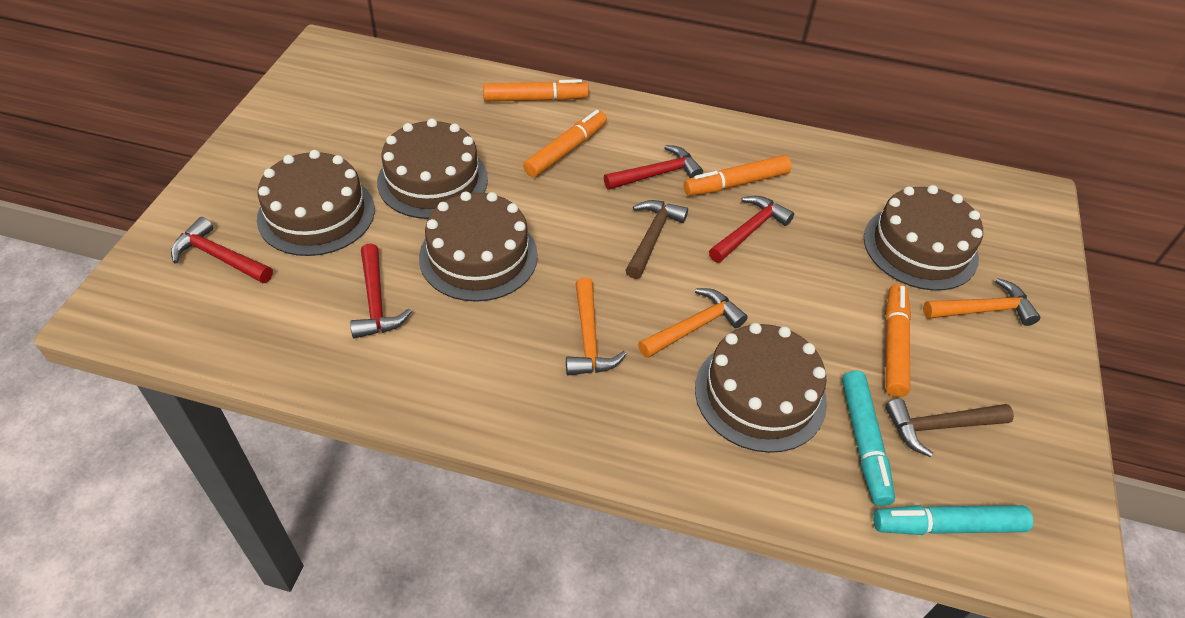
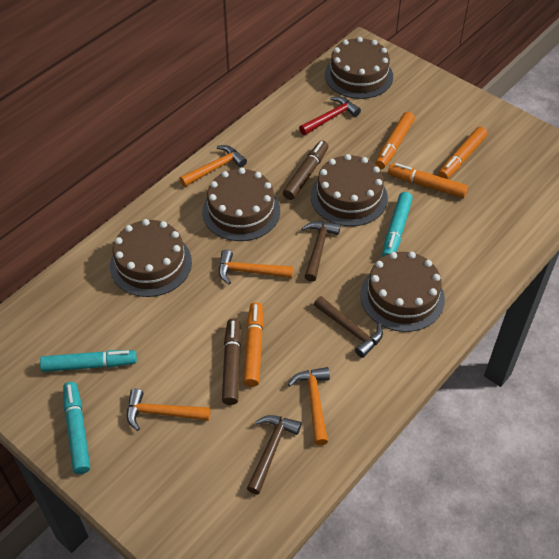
brown hammer: 2 -> 3
brown marker: 0 -> 2
orange hammer: 3 -> 4
red hammer: 4 -> 1
turquoise marker: 2 -> 3

